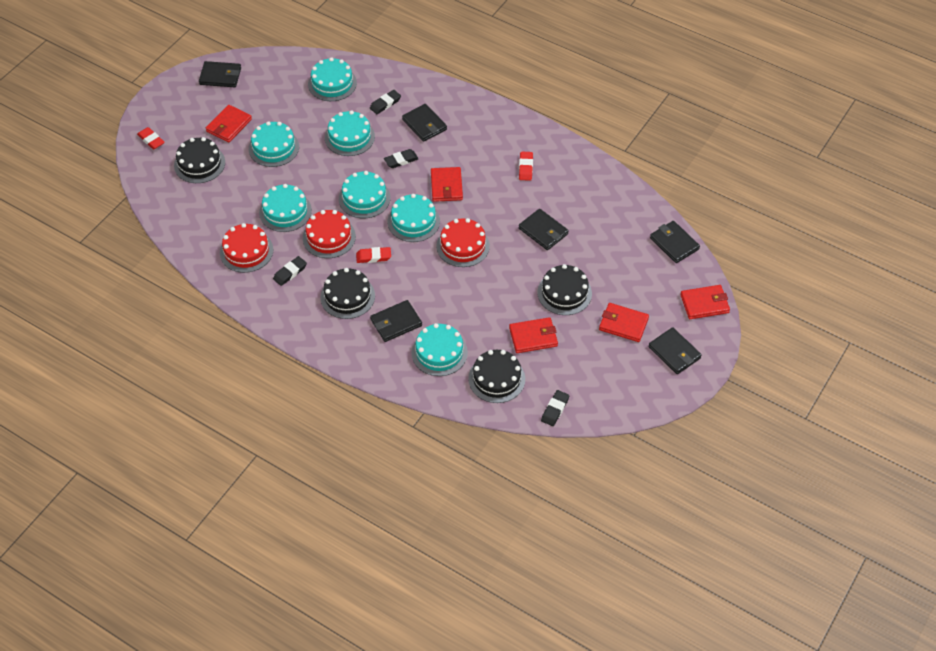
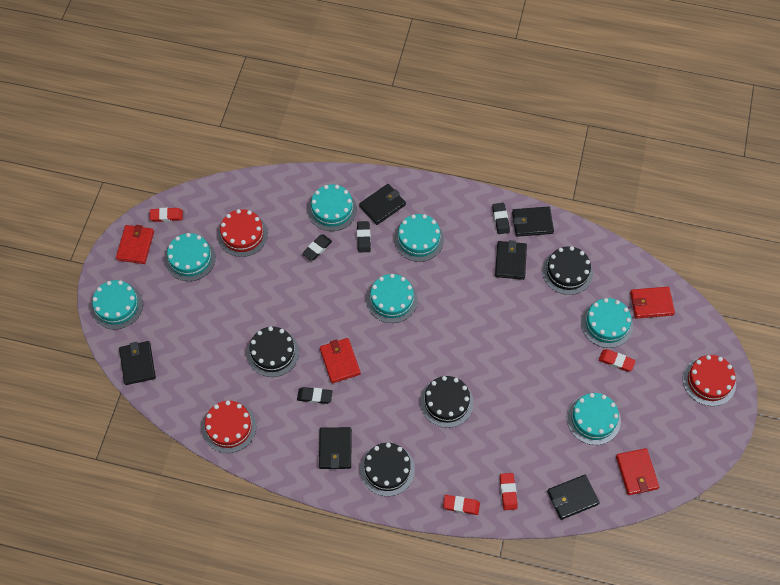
red eraser: 3 -> 4
red wallet: 5 -> 4

